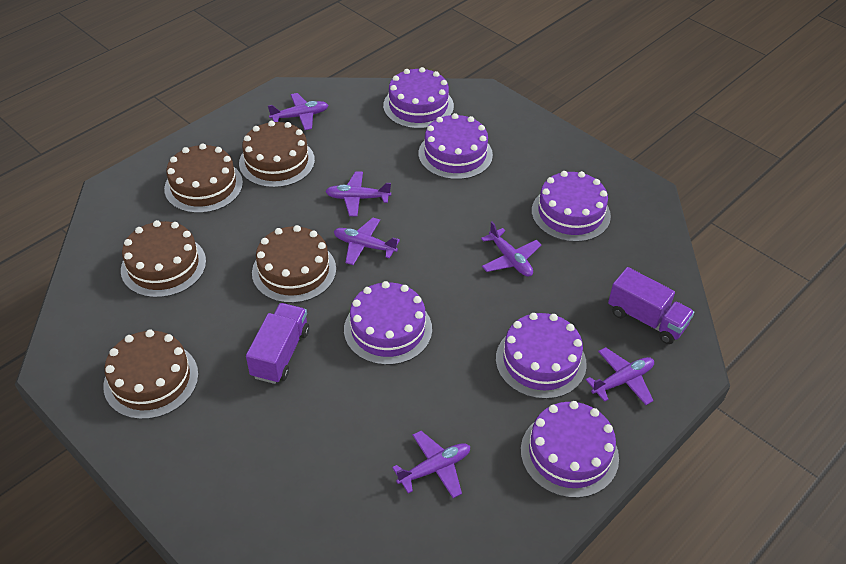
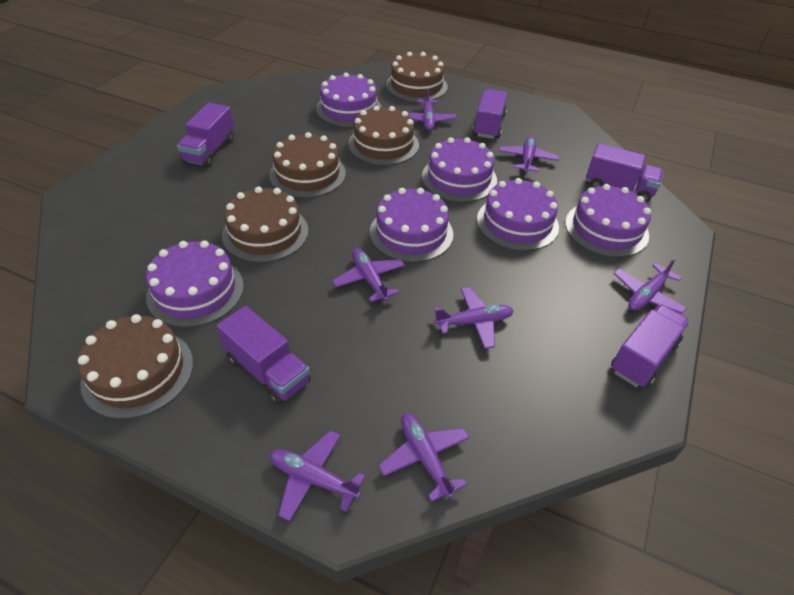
purple plane: 6 -> 7
purple truck: 2 -> 5

